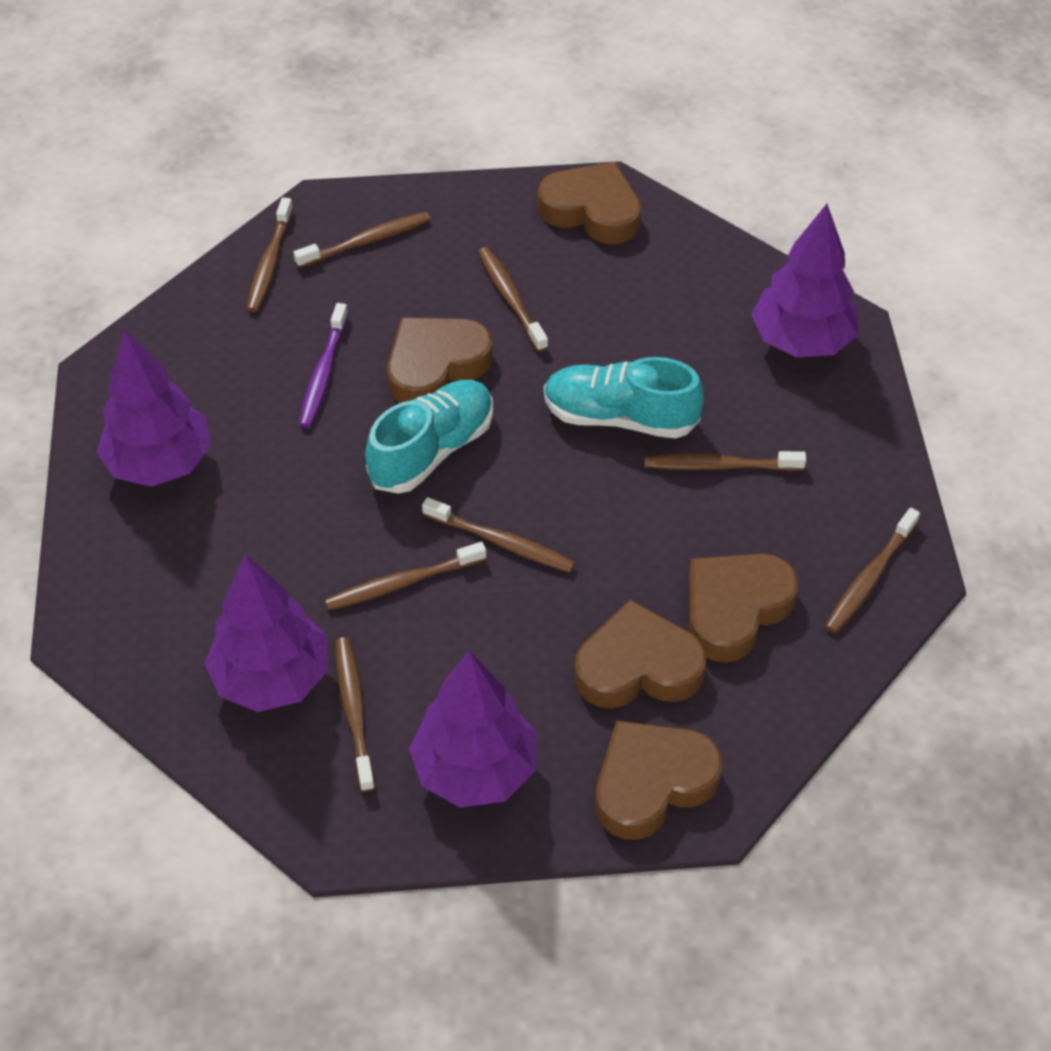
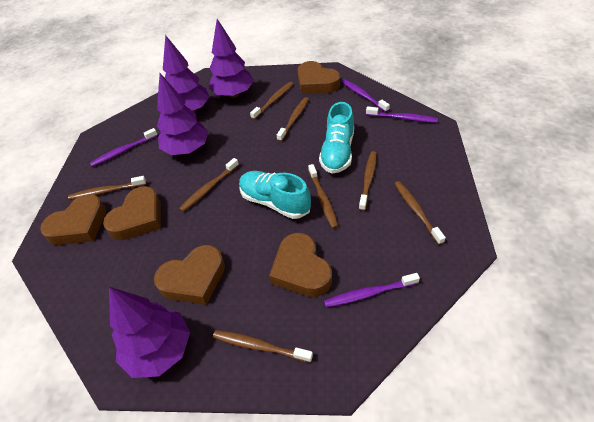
purple toothbrush: 1 -> 4

